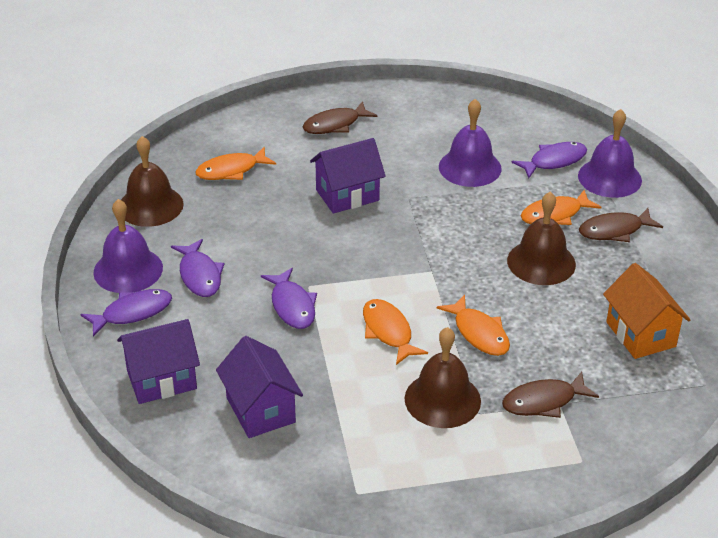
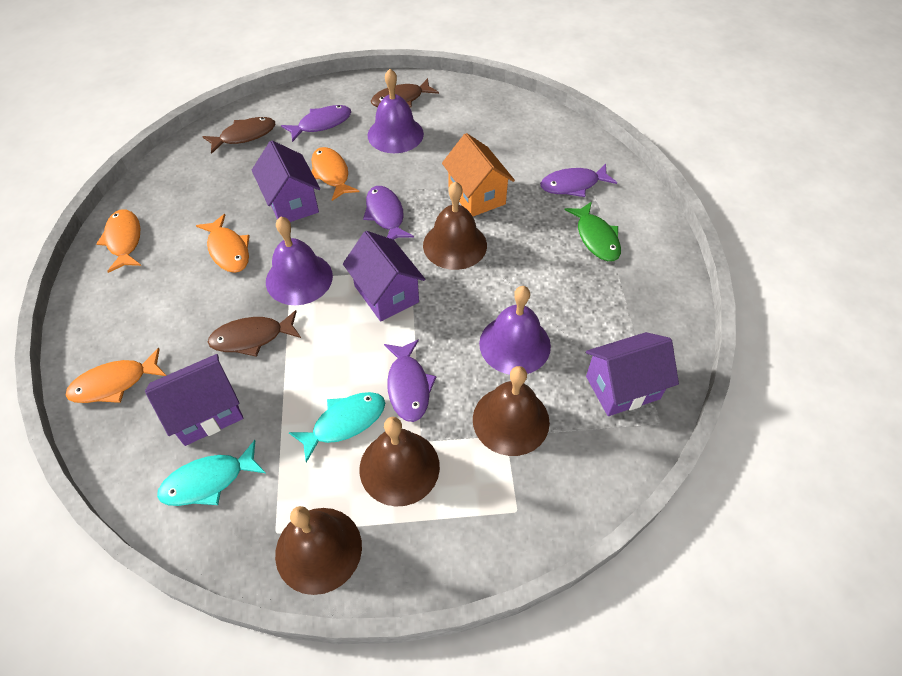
brown bell: 3 -> 4
green fish: 0 -> 1
purple house: 3 -> 4
turquoise fish: 0 -> 2

